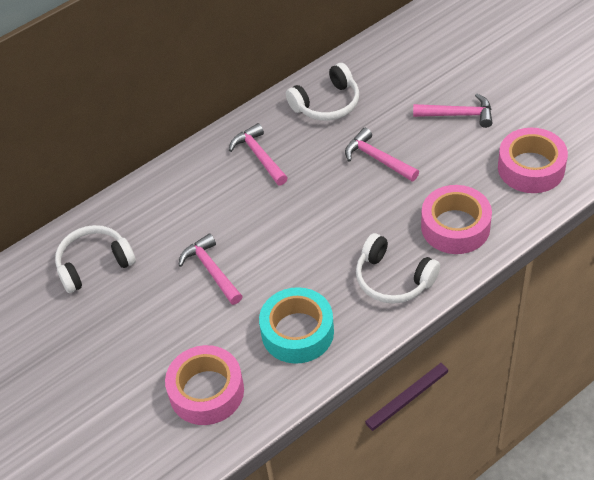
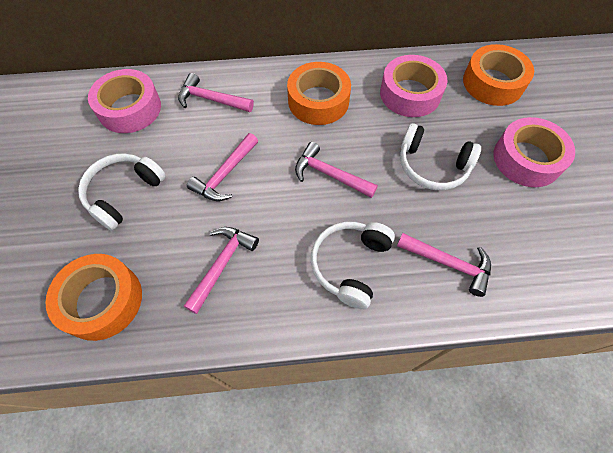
orange tape: 0 -> 3
pink hammer: 4 -> 5
turquoise tape: 1 -> 0

